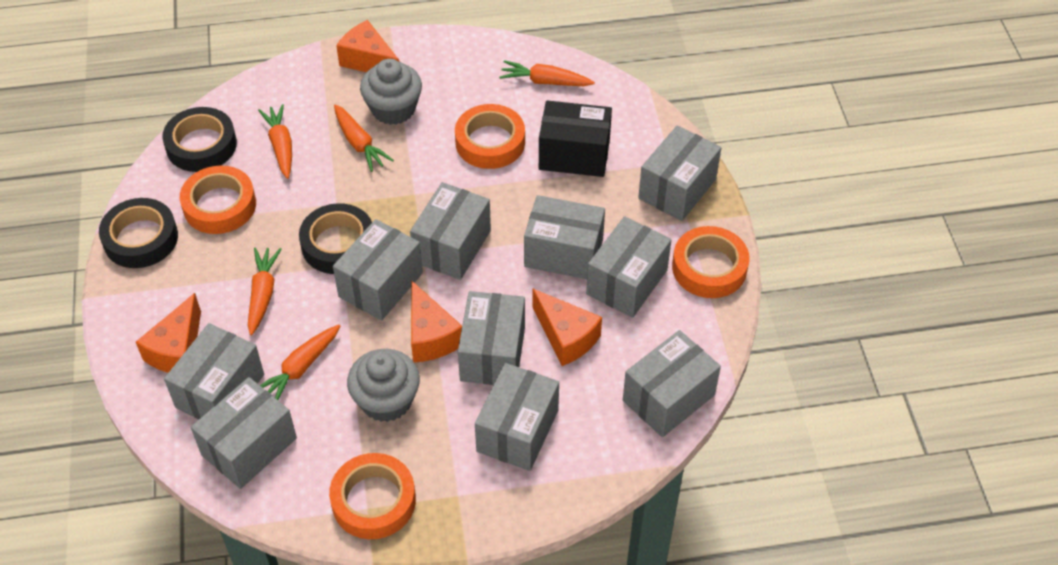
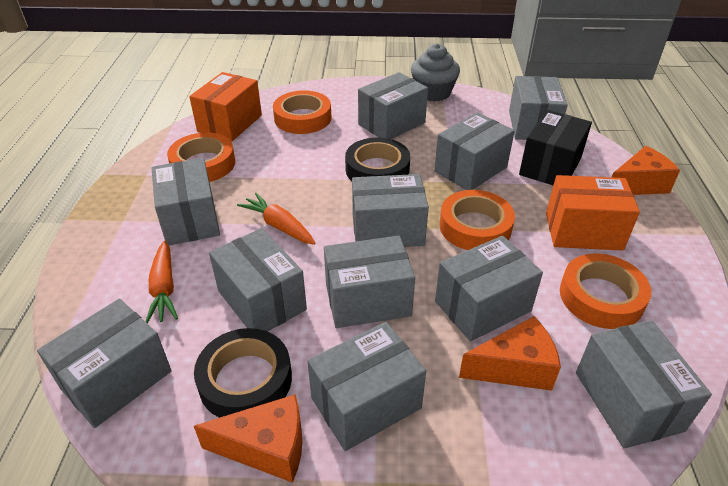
black tape: 3 -> 2
grey box: 10 -> 11
grey cupcake: 2 -> 1
orange box: 0 -> 2
orange carrot: 5 -> 2
orange cheese: 4 -> 3

